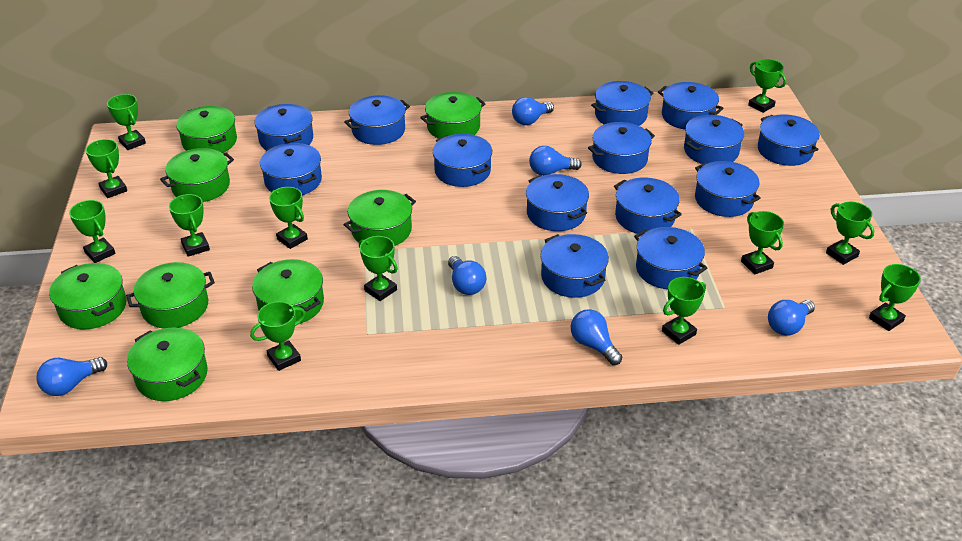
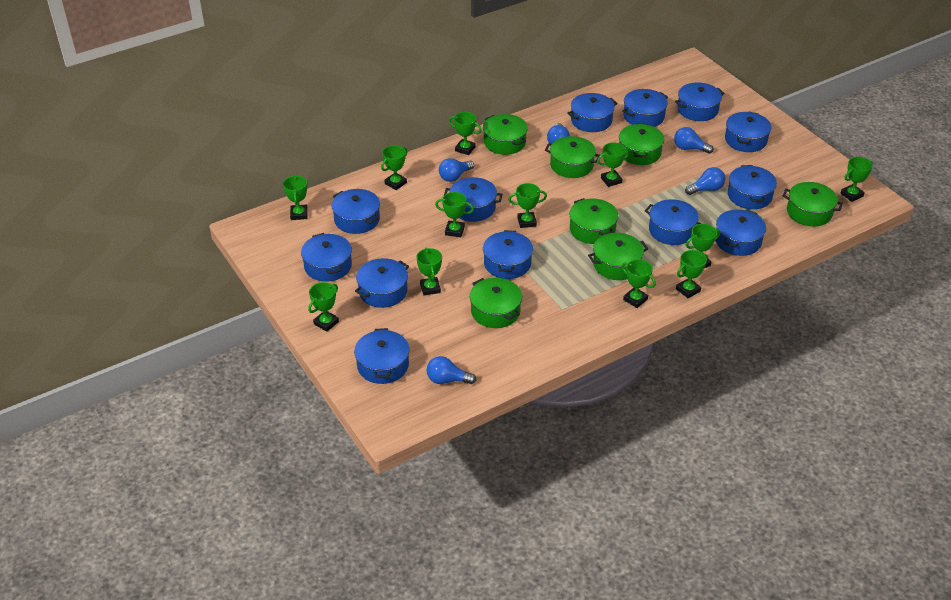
blue light bulb: 6 -> 5
blue pot: 14 -> 13
green pot: 8 -> 7

